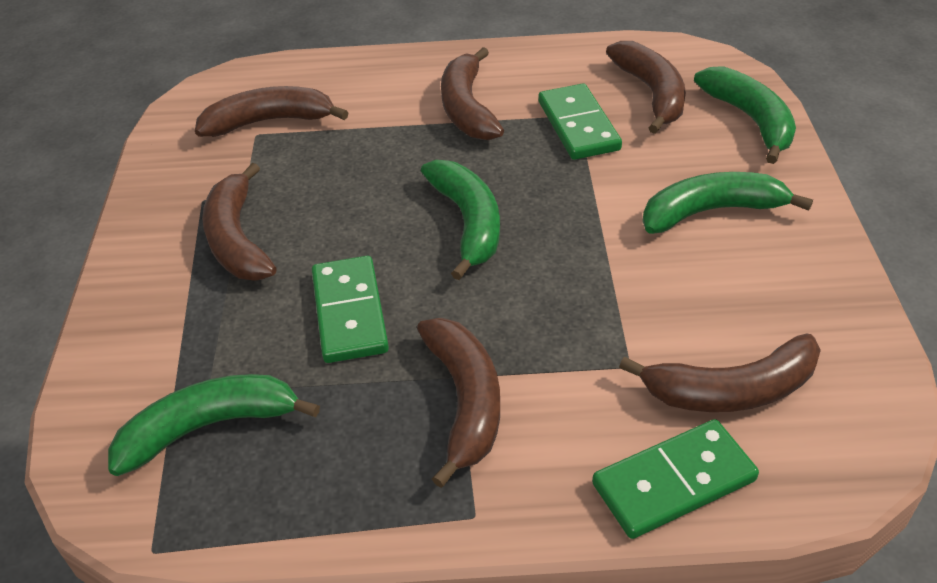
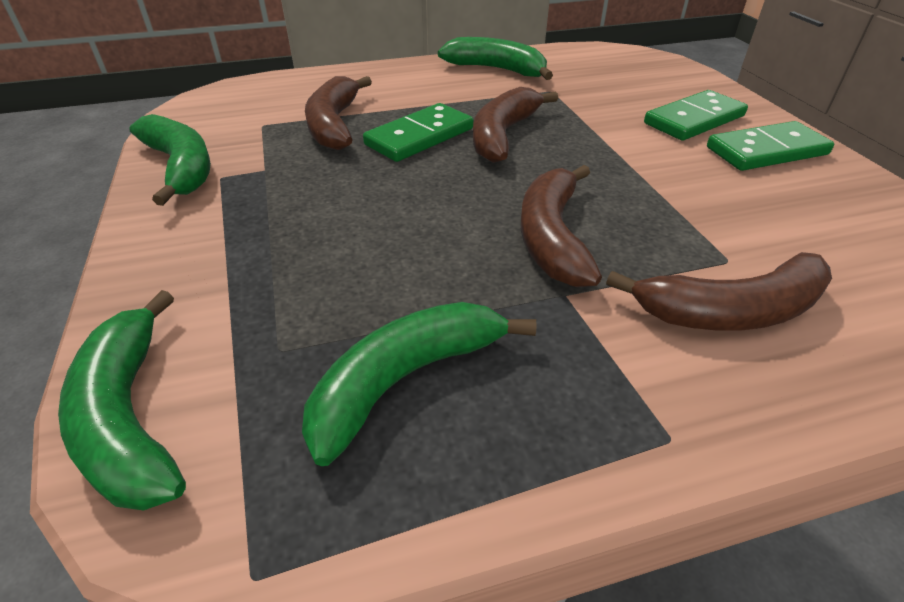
brown banana: 6 -> 4

